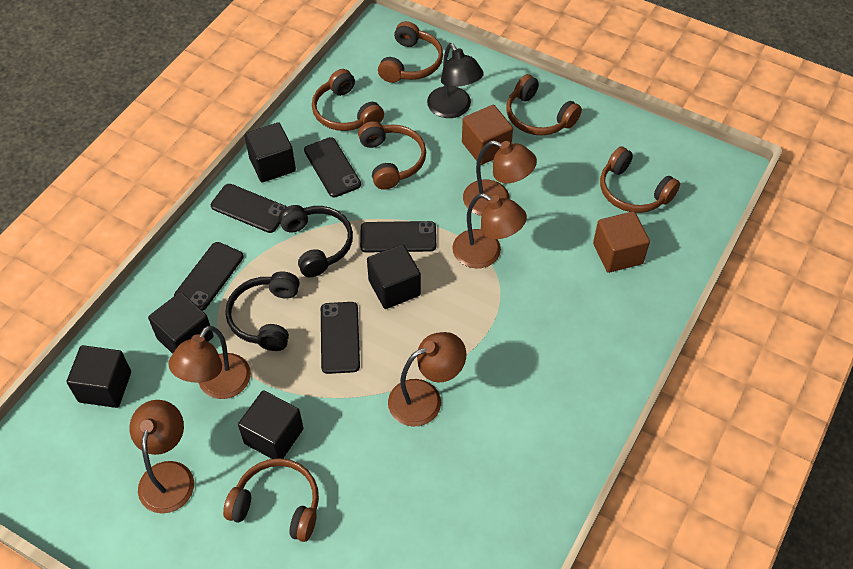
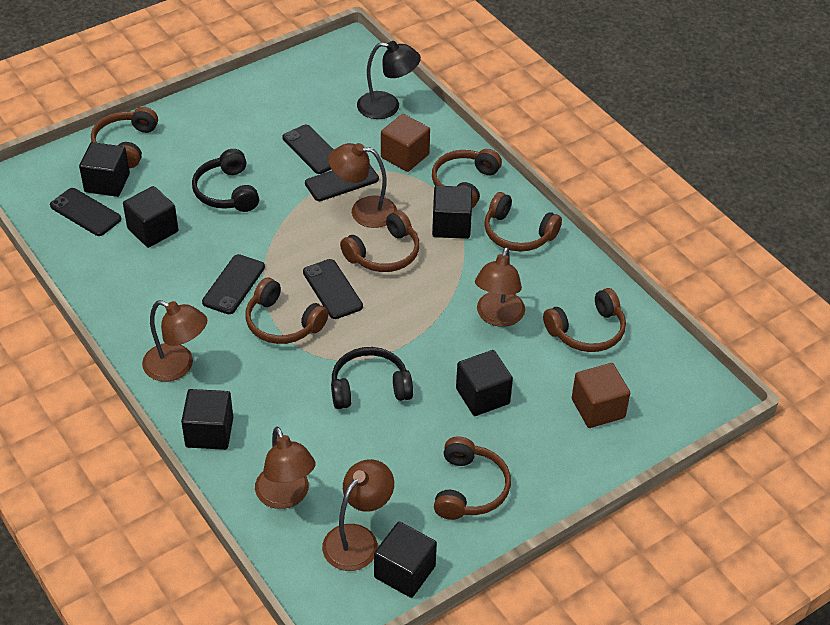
black cube: 5 -> 6
brown headphones: 6 -> 7

